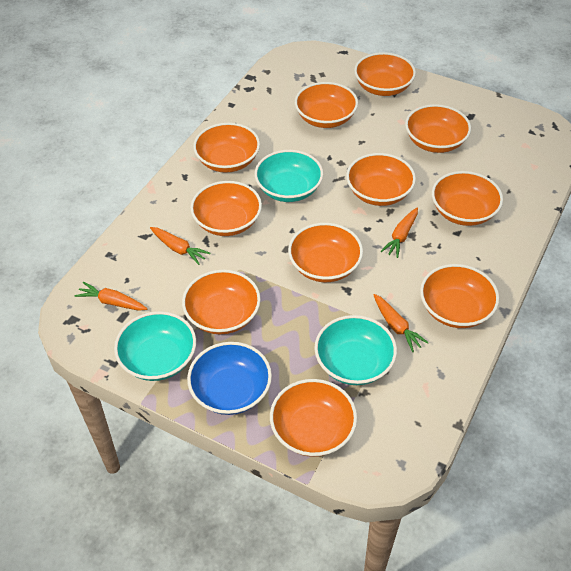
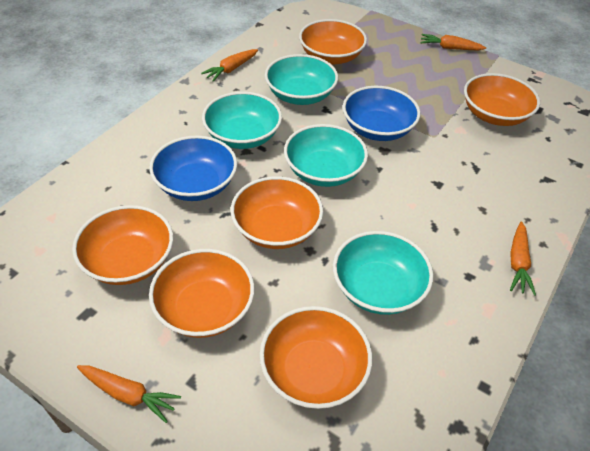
blue bowl: 1 -> 2
orange bowl: 11 -> 6
turquoise bowl: 3 -> 4

